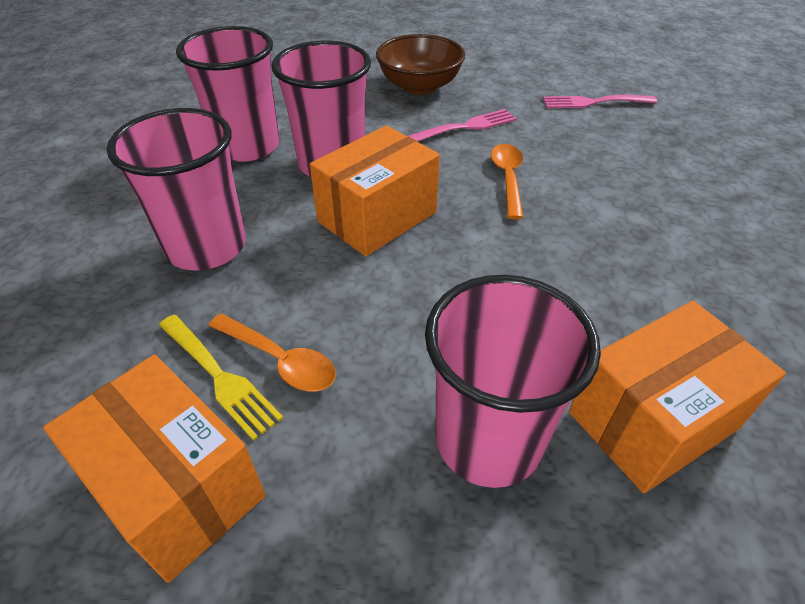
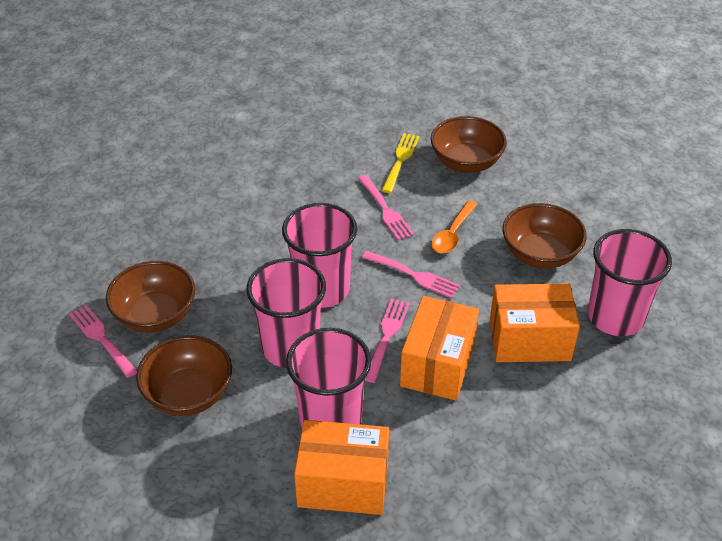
brown bowl: 1 -> 4
orange spoon: 2 -> 1
pink fork: 2 -> 4

